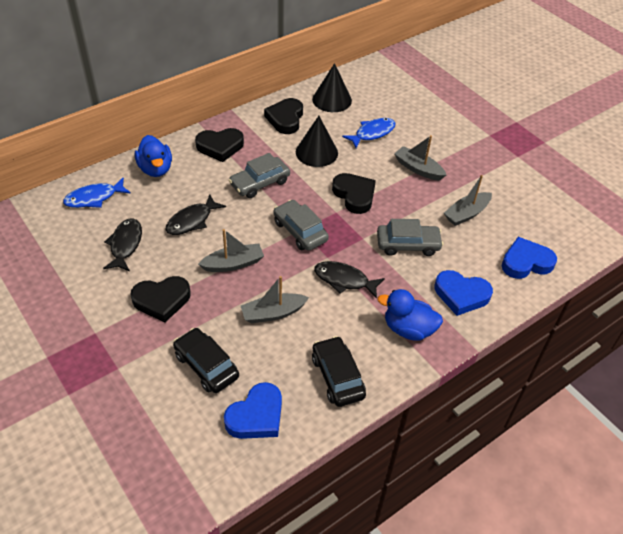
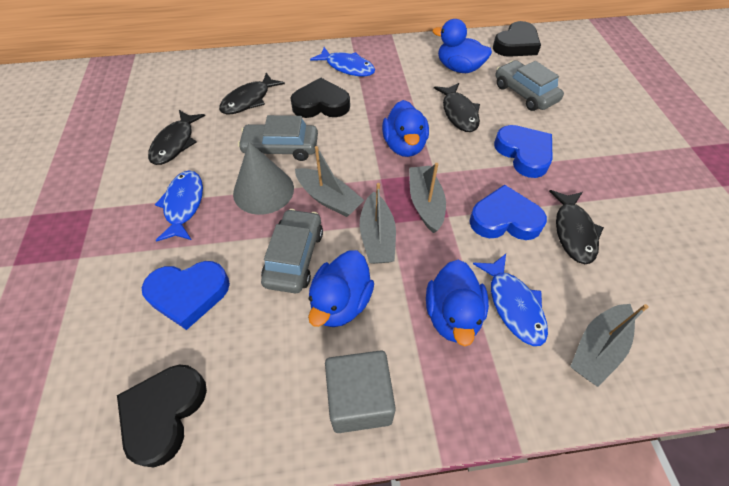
black car: 2 -> 0
black cone: 2 -> 0
black fish: 3 -> 4
black heart: 4 -> 3
blue duck: 2 -> 4
blue fish: 2 -> 3
grey cone: 0 -> 1
grey cube: 0 -> 1

